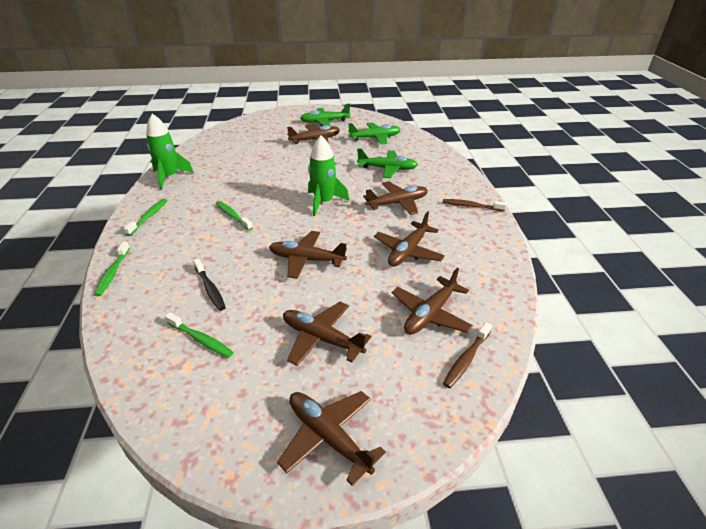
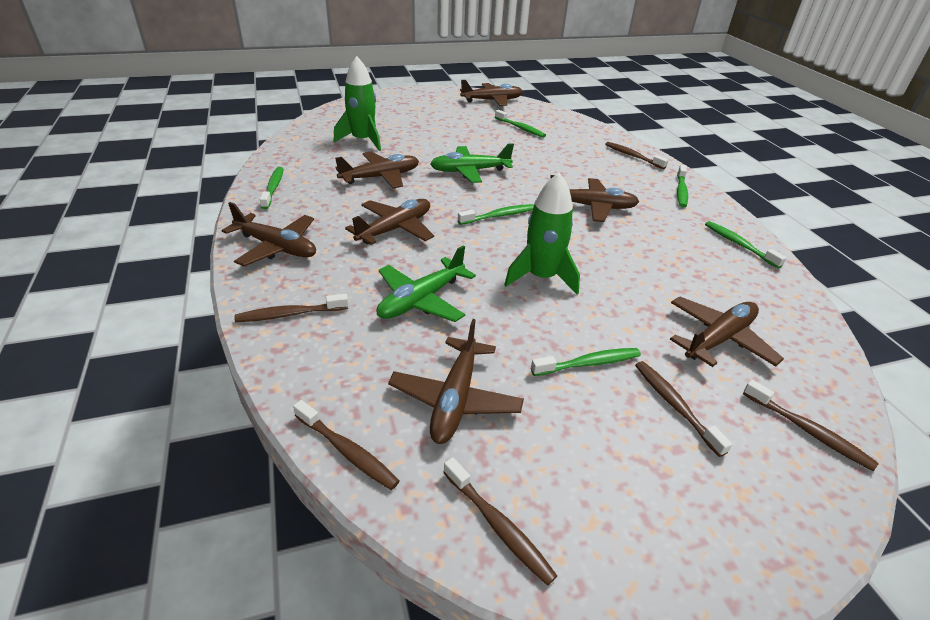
black toothbrush: 1 -> 0
brown toothbrush: 2 -> 6
green plane: 3 -> 2
green toothbrush: 4 -> 6

